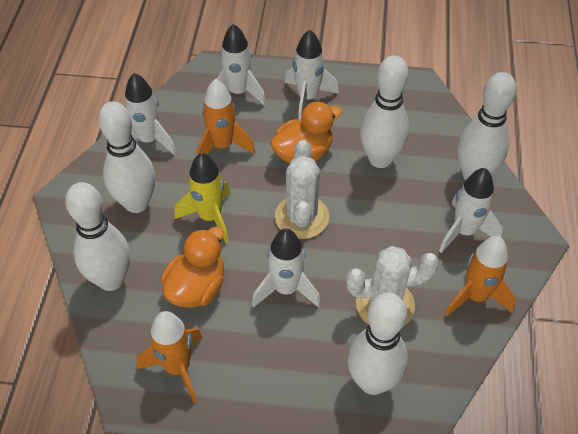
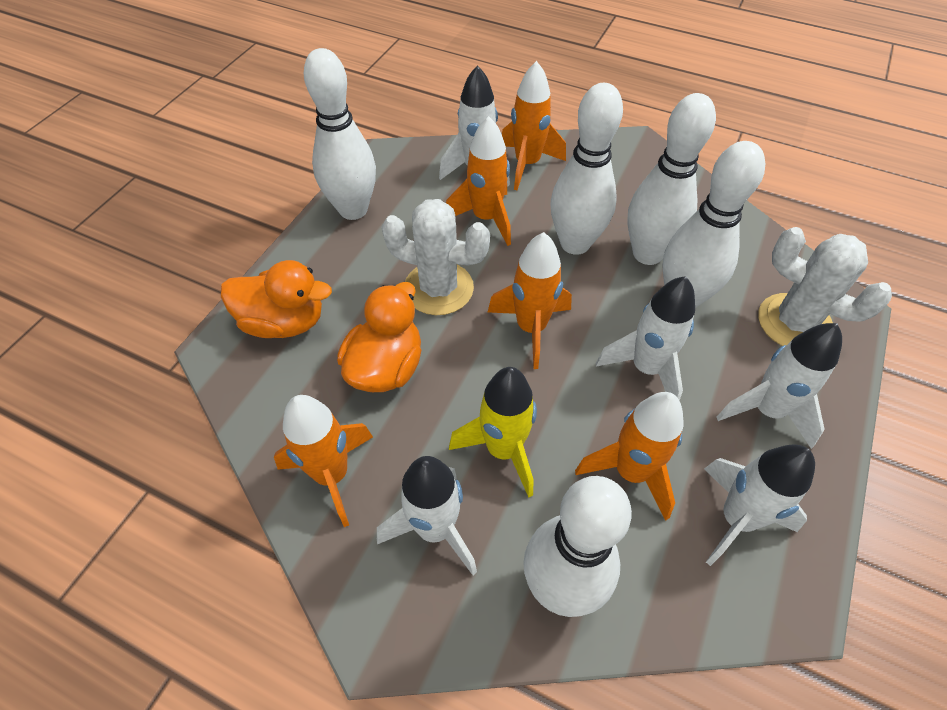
orange rocket: 3 -> 5

